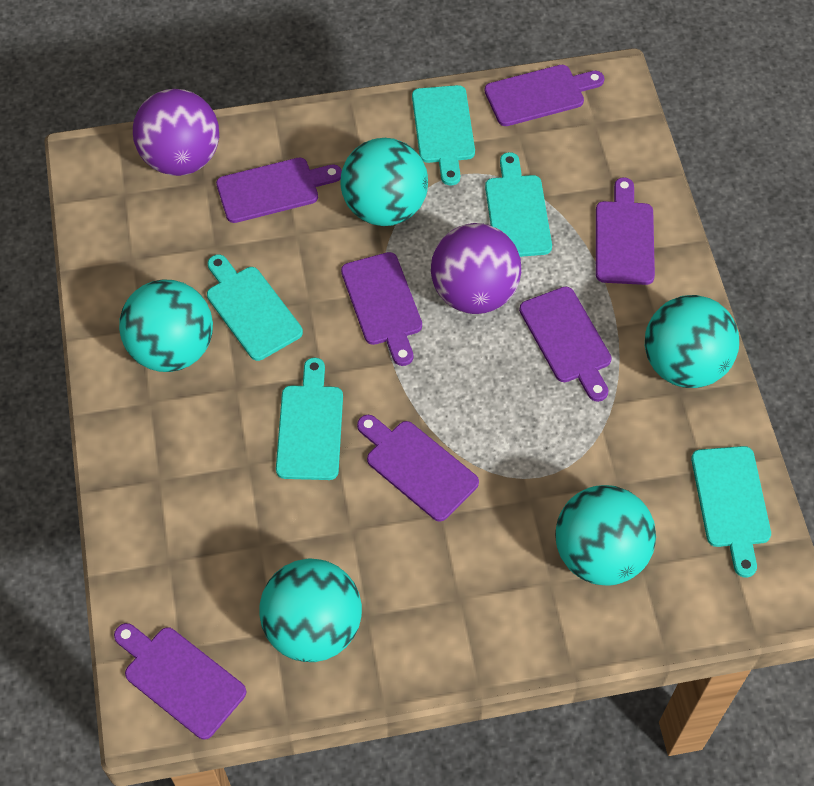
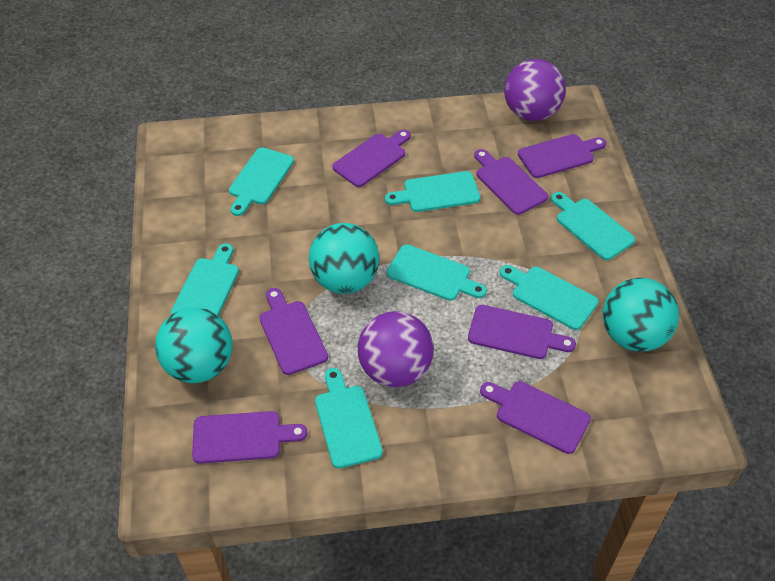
turquoise ball: 5 -> 3
turquoise cutting board: 5 -> 7

